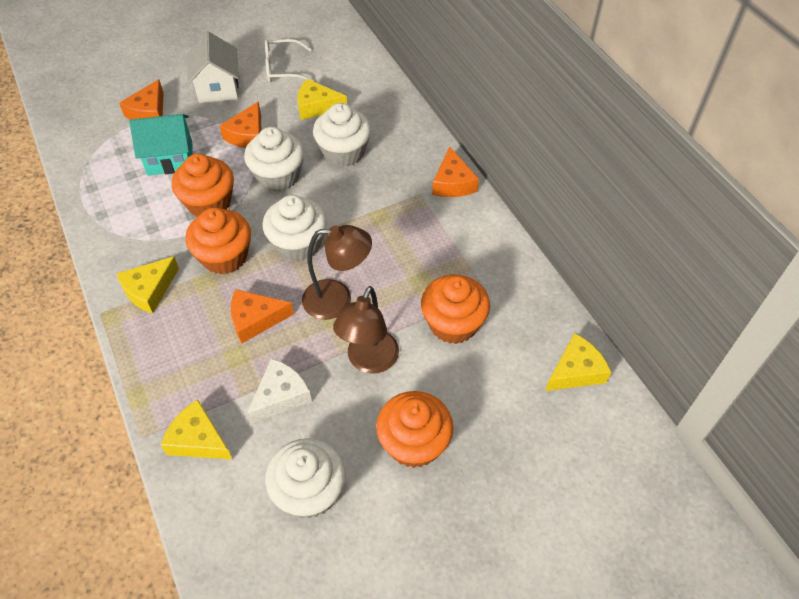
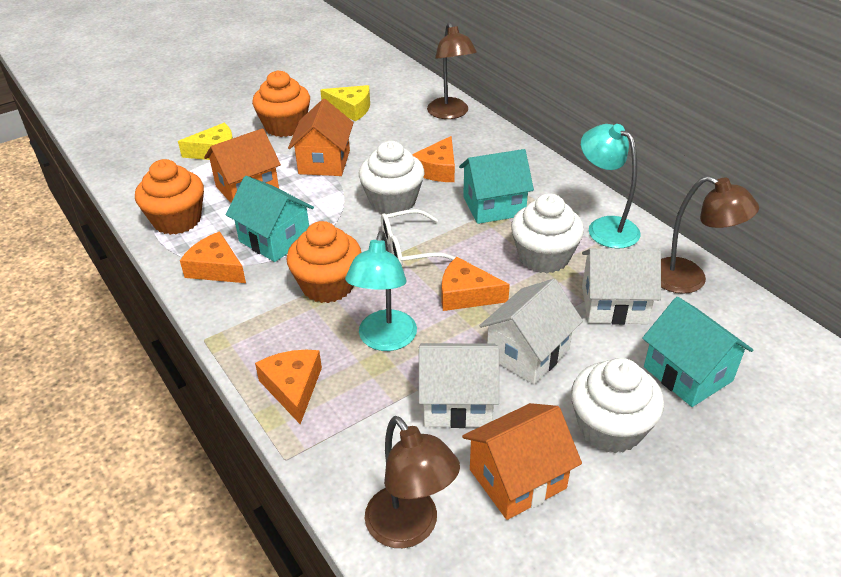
brown lamp: 2 -> 3
orange cupcake: 4 -> 3
orange house: 0 -> 3
turquoise house: 1 -> 3
turquoise lamp: 0 -> 2
white cheese: 1 -> 0
white cupcake: 4 -> 3
white house: 1 -> 3
yellow cheese: 4 -> 2

